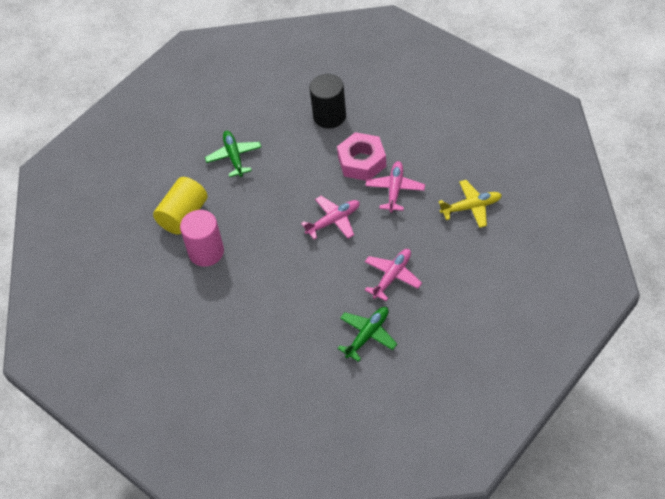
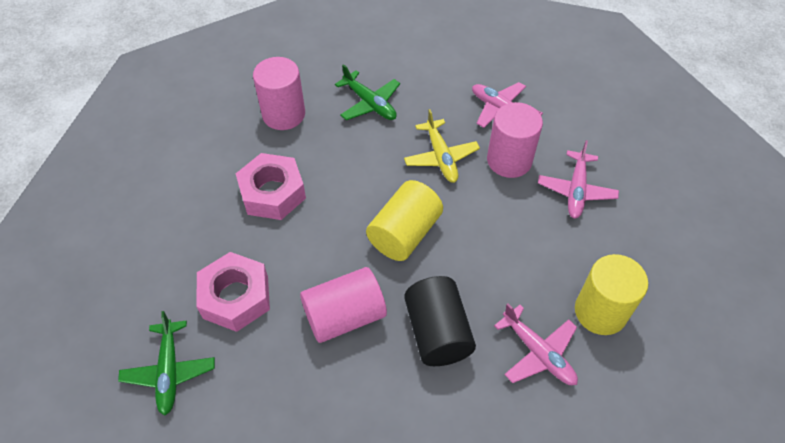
pink cylinder: 1 -> 3
pink nut: 1 -> 2
yellow cylinder: 1 -> 2

